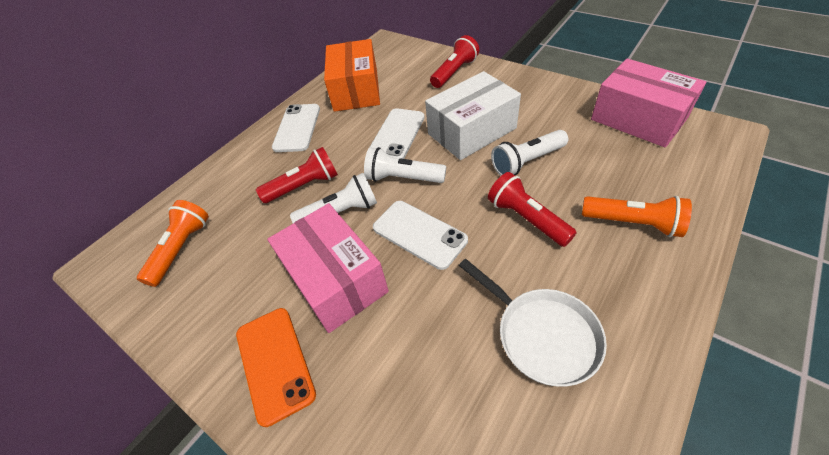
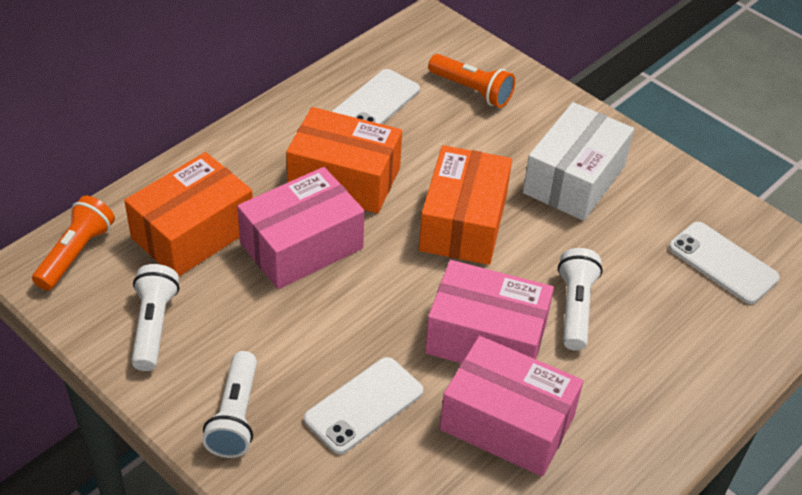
orange box: 1 -> 3
orange phone: 1 -> 0
pink box: 2 -> 3
red flashlight: 3 -> 0
white pan: 1 -> 0

